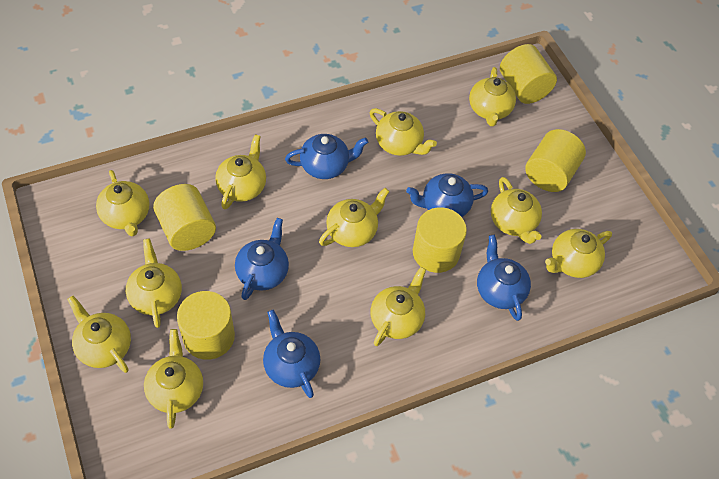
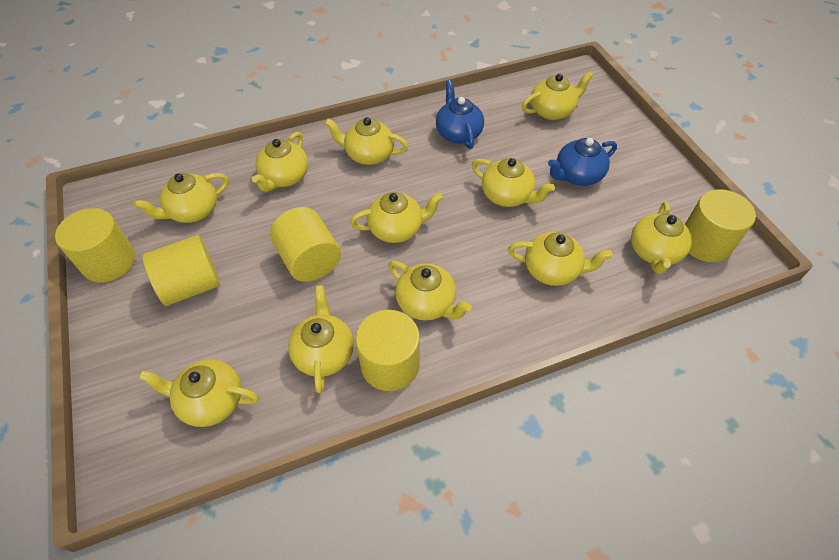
blue teapot: 5 -> 2

